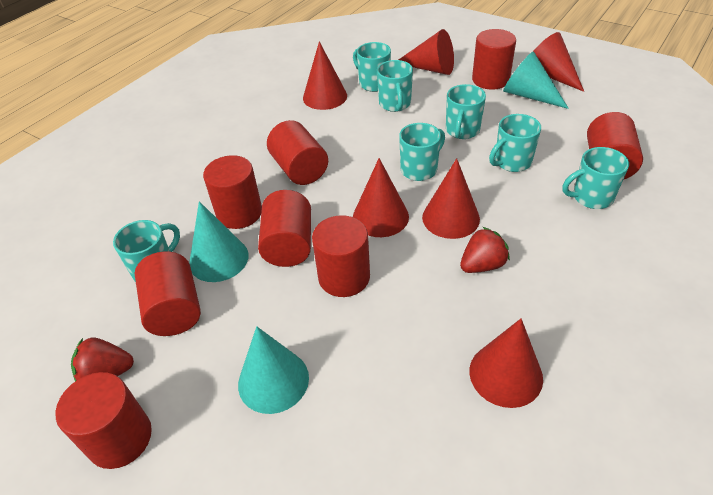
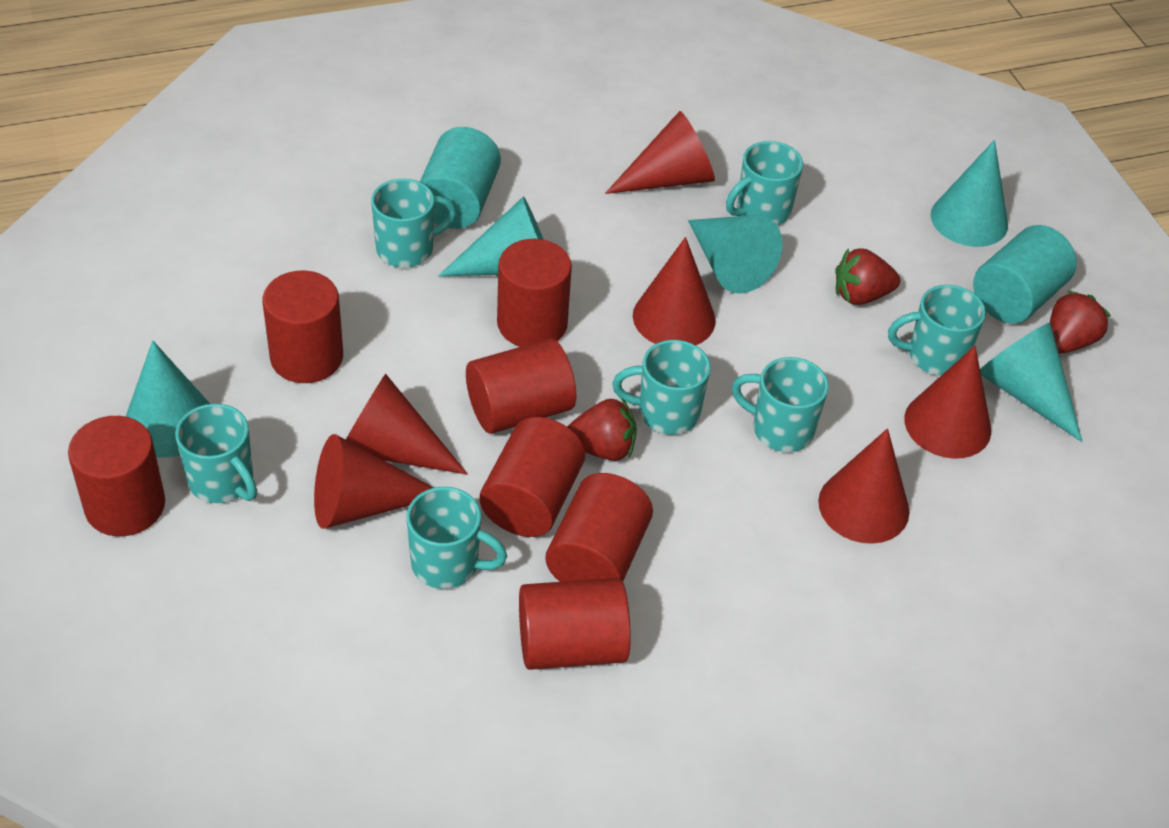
red cylinder: 8 -> 7
red strawberry: 2 -> 3
turquoise cone: 3 -> 5
turquoise cylinder: 0 -> 2

